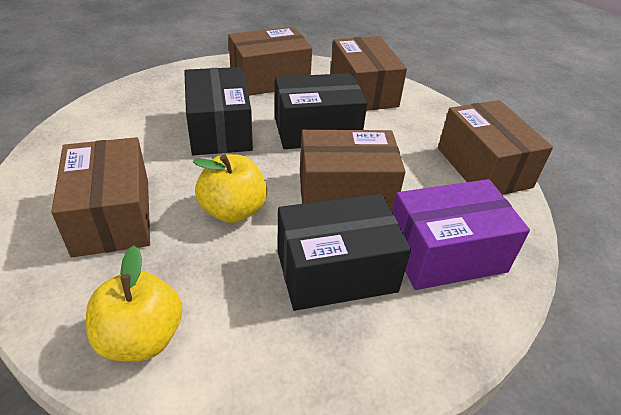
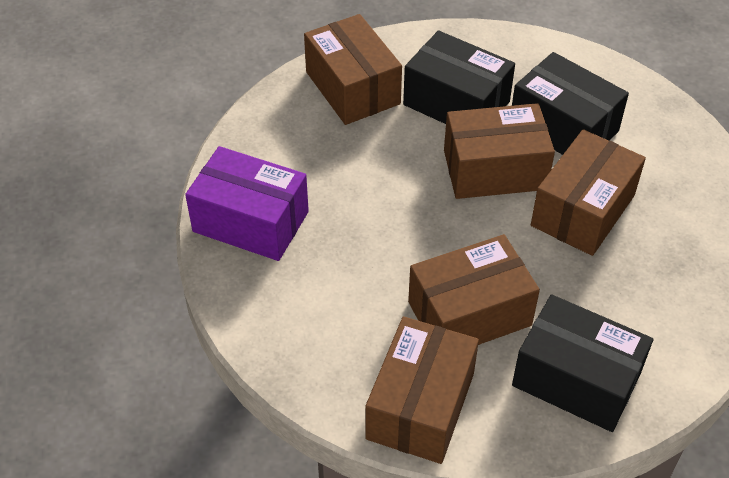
yellow apple: 2 -> 0

